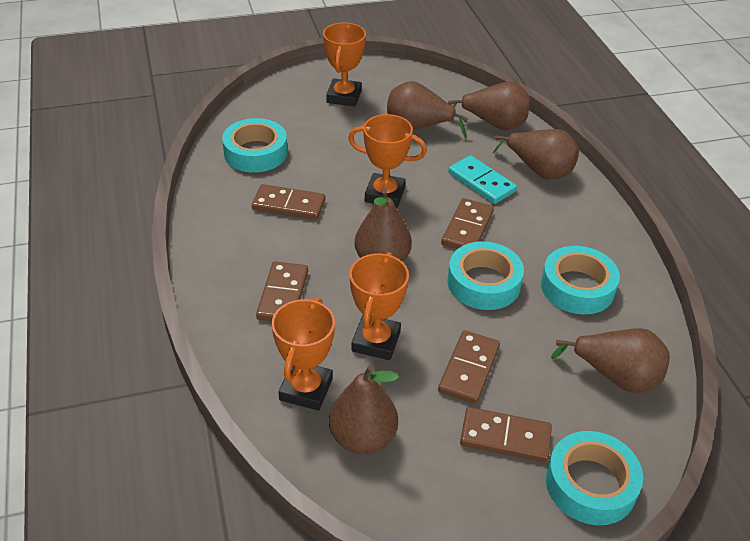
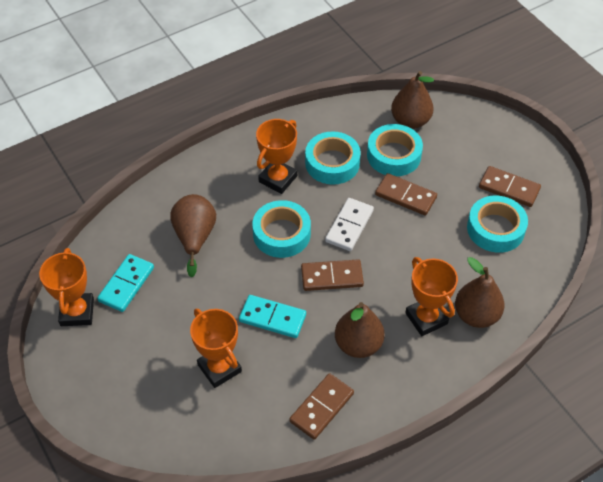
brown domino: 5 -> 4
brown pear: 6 -> 4
turquoise domino: 1 -> 2
white domino: 0 -> 1

